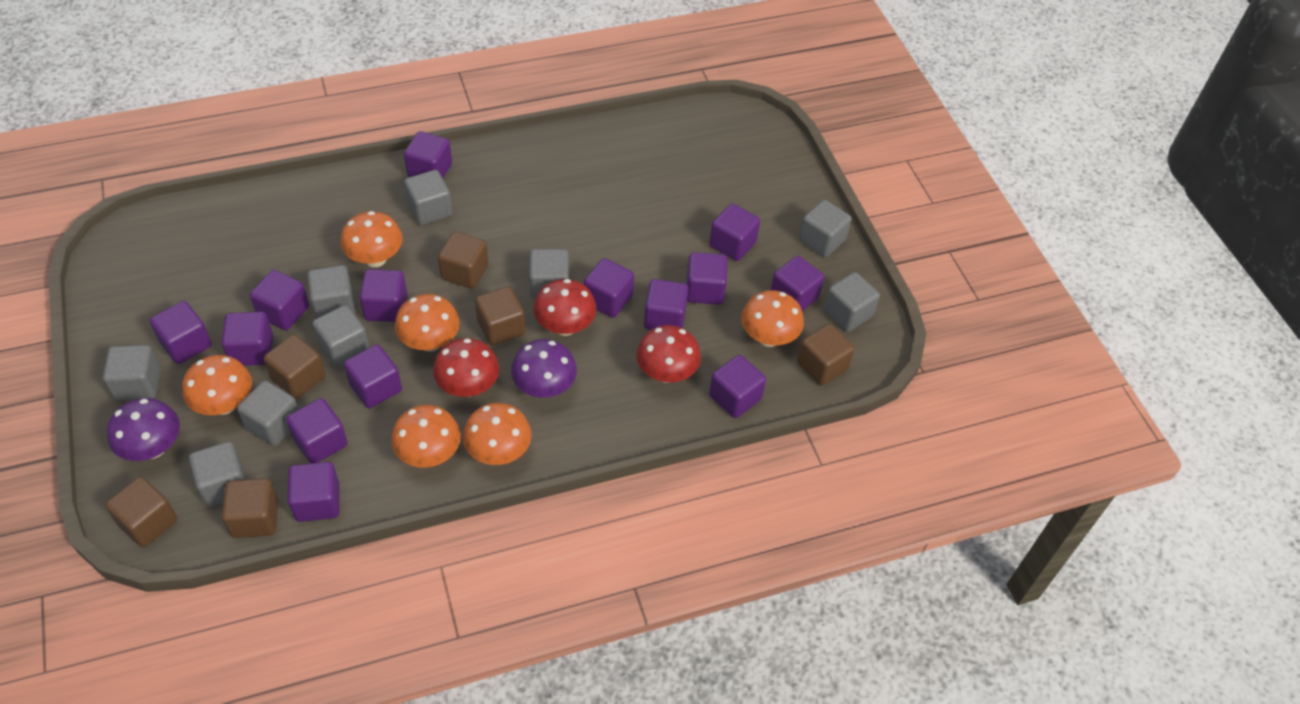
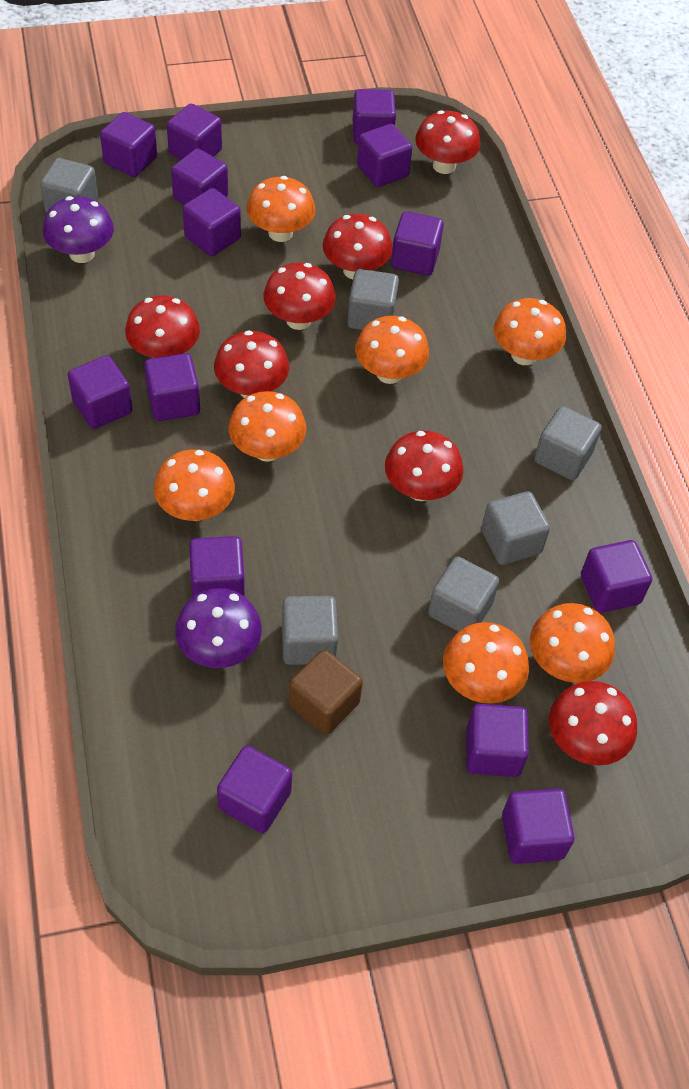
brown cube: 6 -> 1
grey cube: 9 -> 6
orange mushroom: 6 -> 7
red mushroom: 3 -> 7

